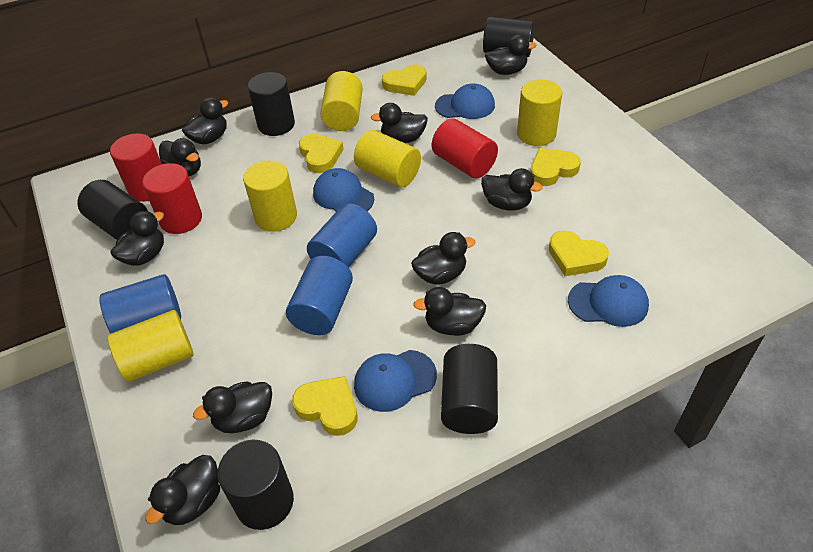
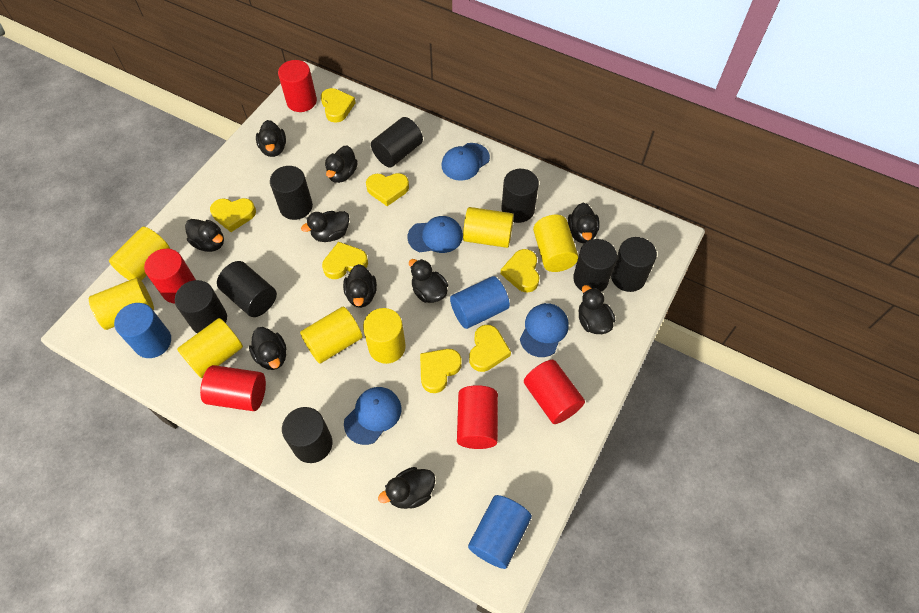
black cylinder: 5 -> 8
red cylinder: 3 -> 5
yellow cylinder: 5 -> 7
yellow heart: 5 -> 7

